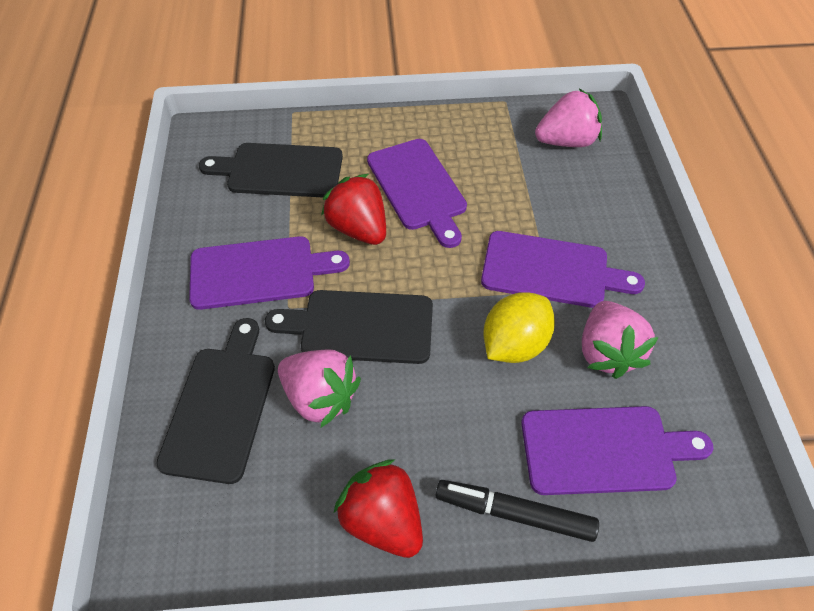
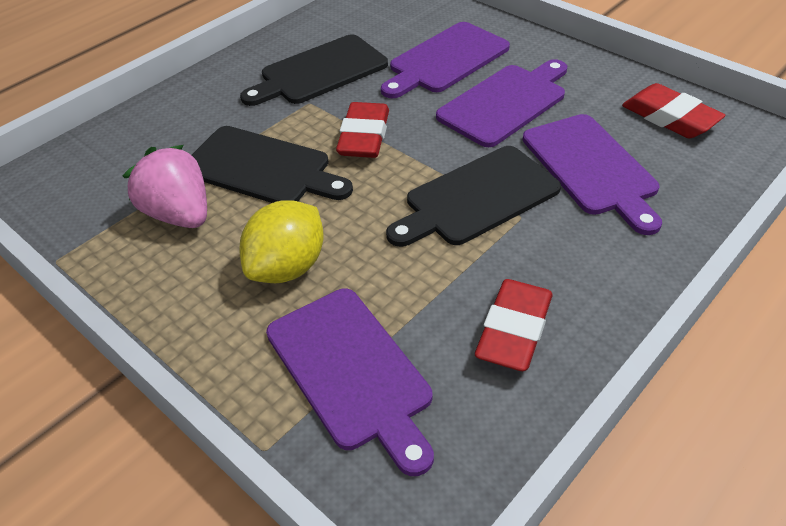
black marker: 1 -> 0
pink strawberry: 3 -> 1
red eraser: 0 -> 3
red strawberry: 2 -> 0

